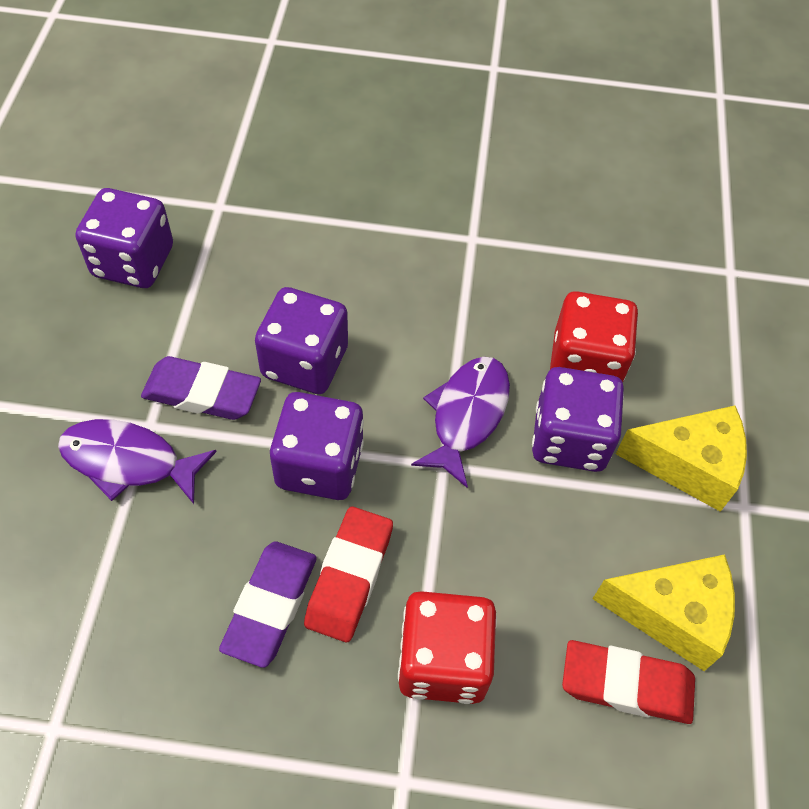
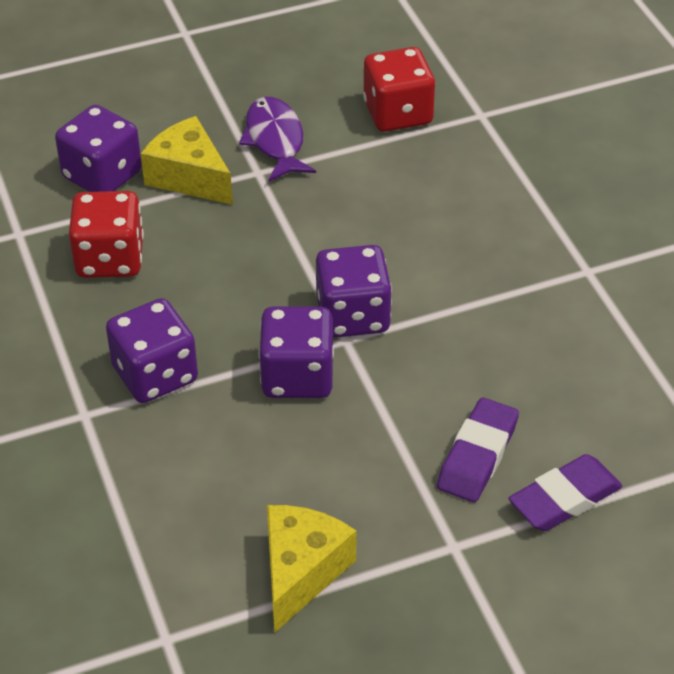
purple fish: 2 -> 1
red eraser: 2 -> 0

